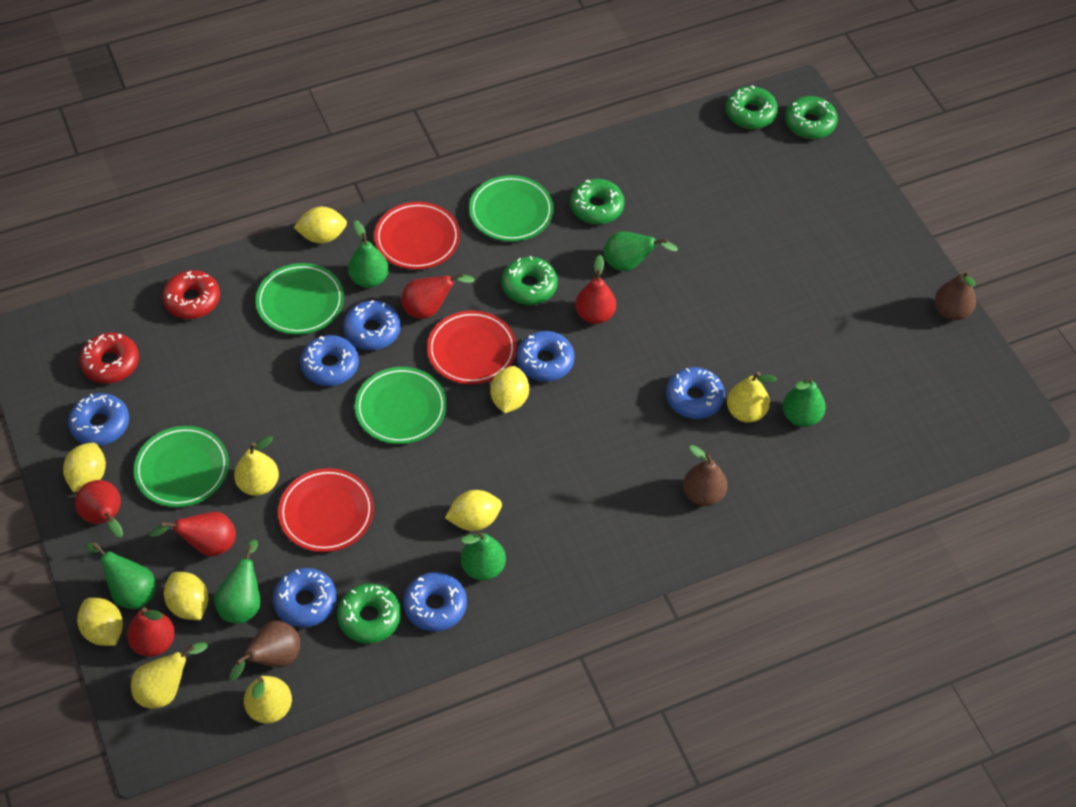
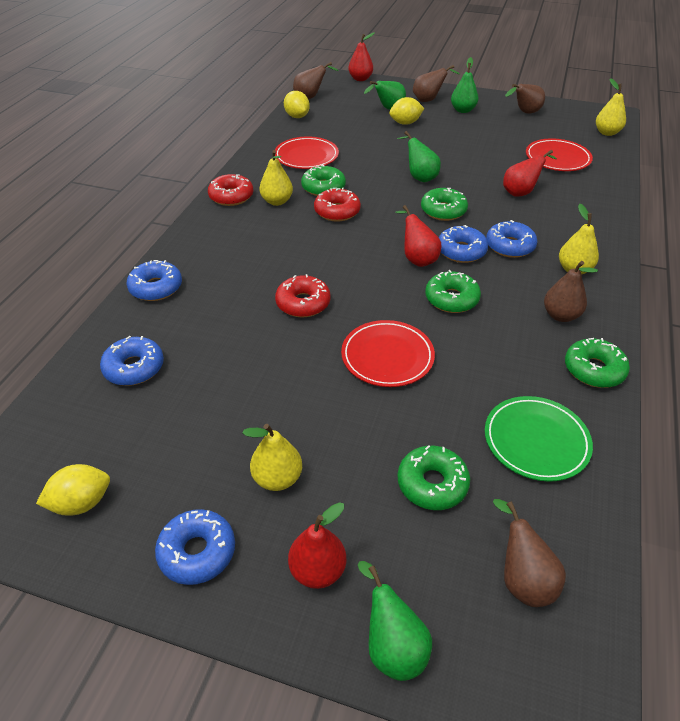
blue donut: 7 -> 5
brown pear: 3 -> 5
green pear: 6 -> 4
green plate: 4 -> 1
red donut: 2 -> 3
red pear: 5 -> 4
yellow lemon: 6 -> 3

